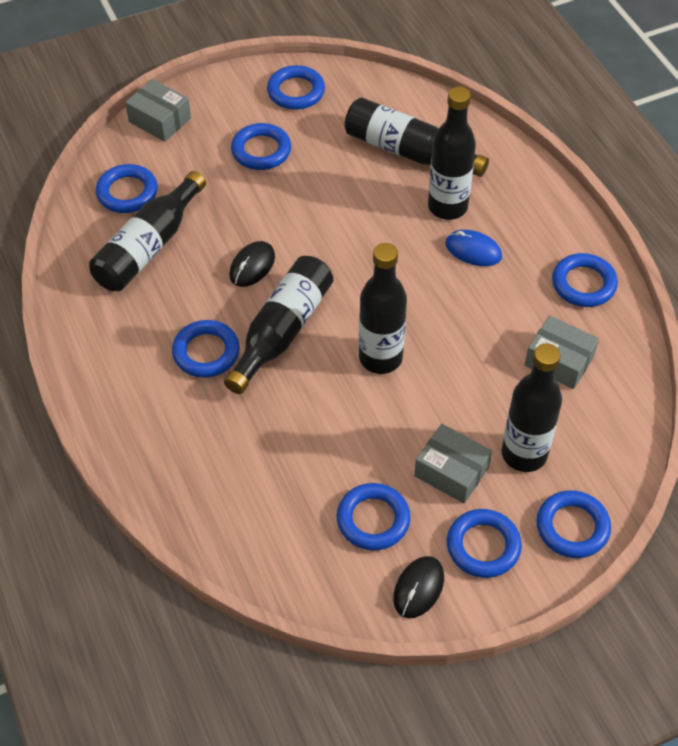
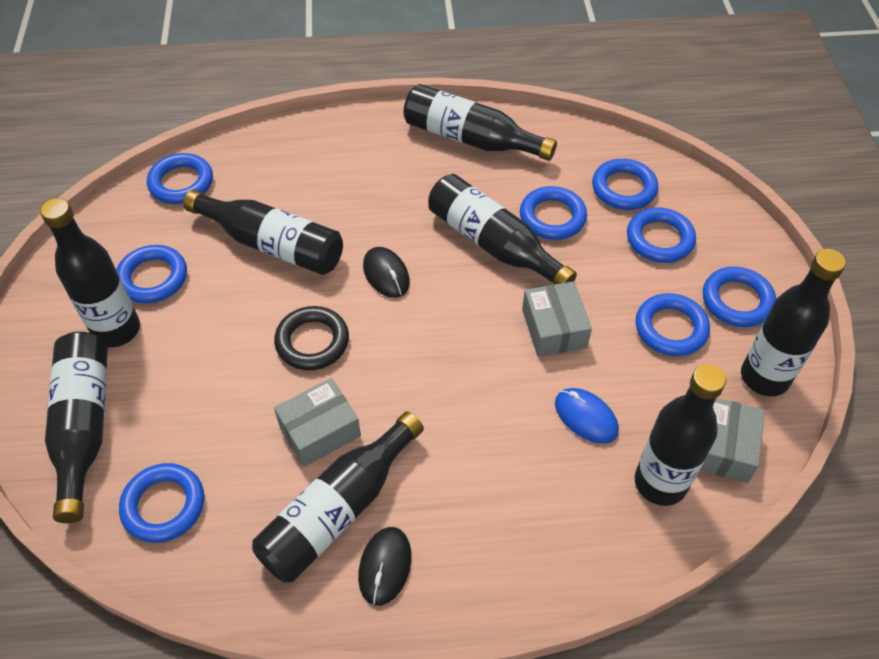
black bottle: 6 -> 8
black ring: 0 -> 1

